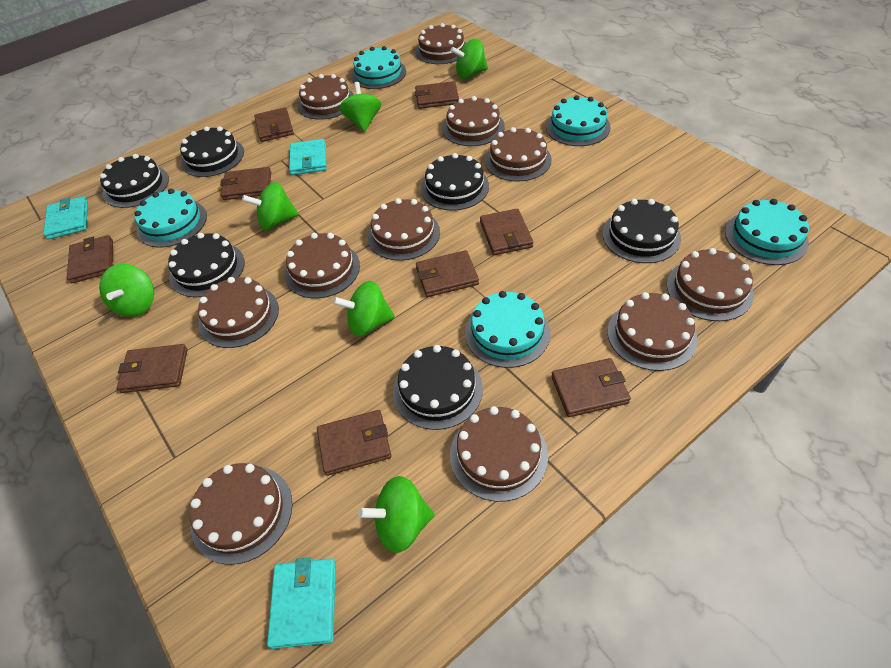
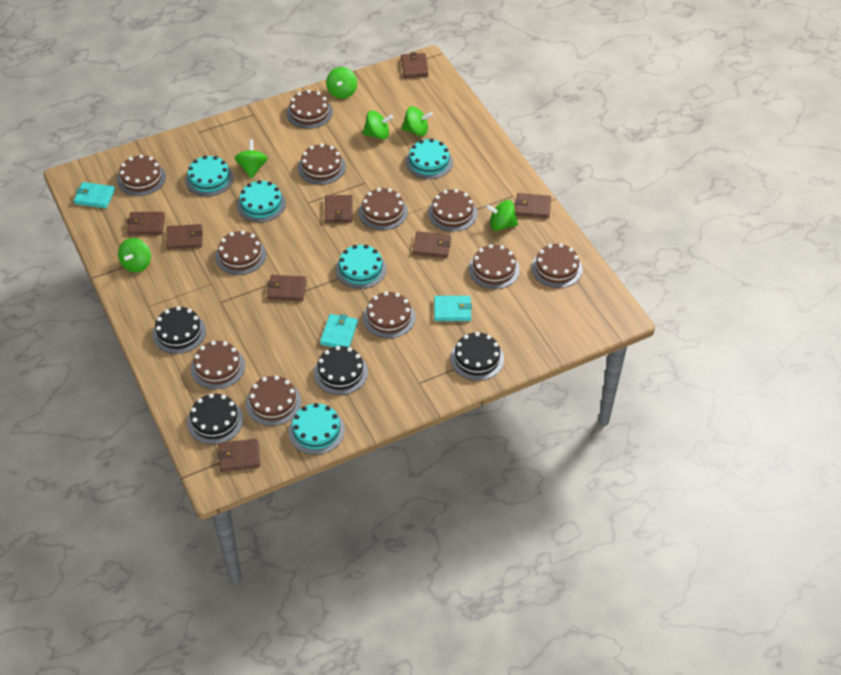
black cake: 6 -> 4
brown wallet: 9 -> 8

